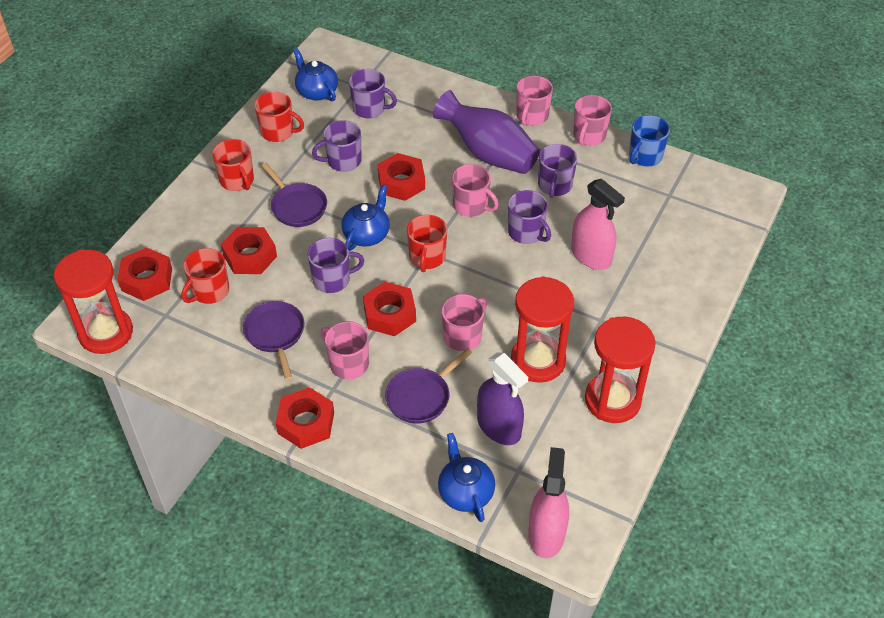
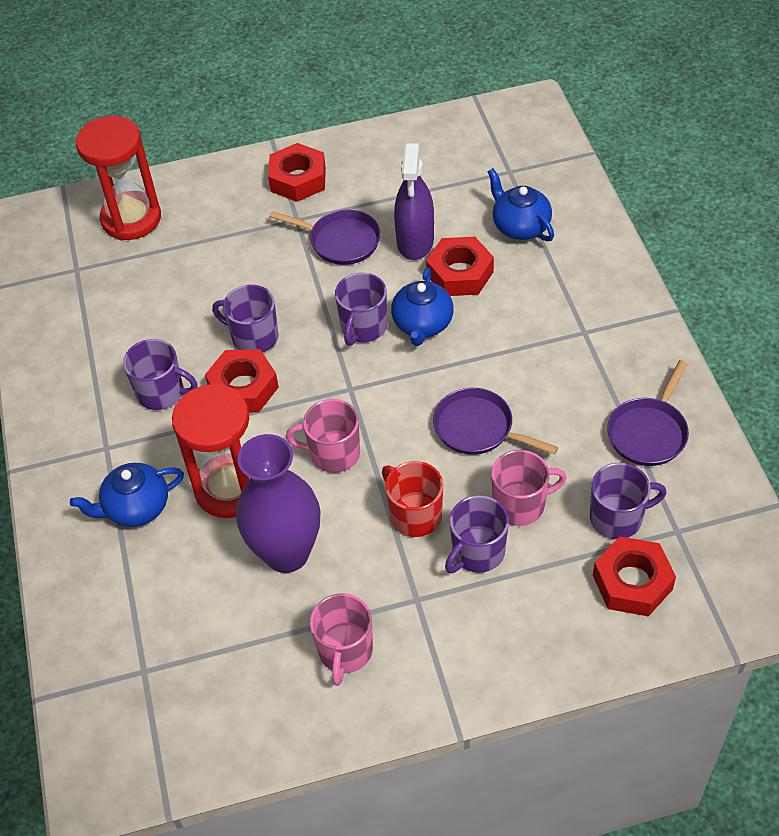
blue mug: 1 -> 0
pink mug: 5 -> 3
pink spray bottle: 2 -> 0
red hourglass: 3 -> 2
red mug: 4 -> 1
red nut: 5 -> 4

